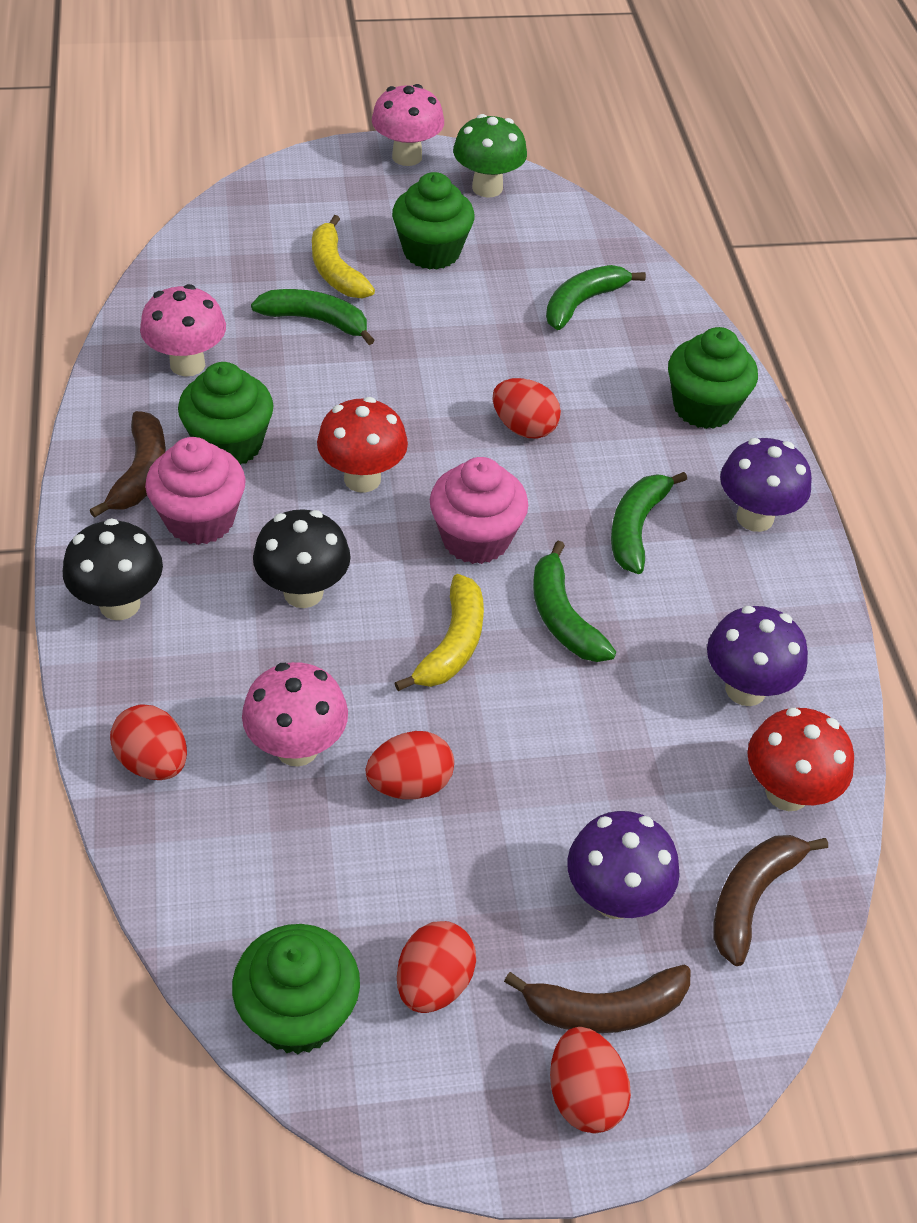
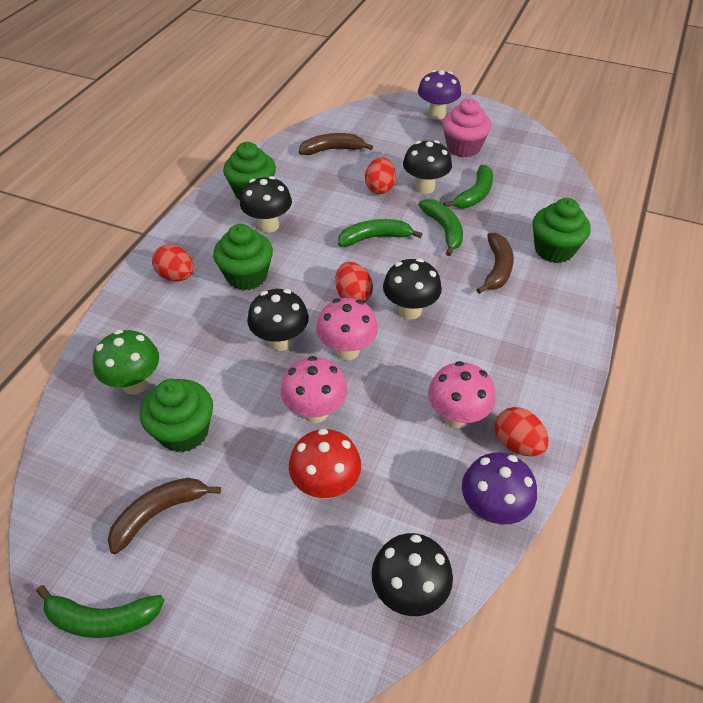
black mushroom: 2 -> 5
pink cupcake: 2 -> 1
purple mushroom: 3 -> 2
red egg: 5 -> 4
red mushroom: 2 -> 1
yellow banana: 2 -> 0

